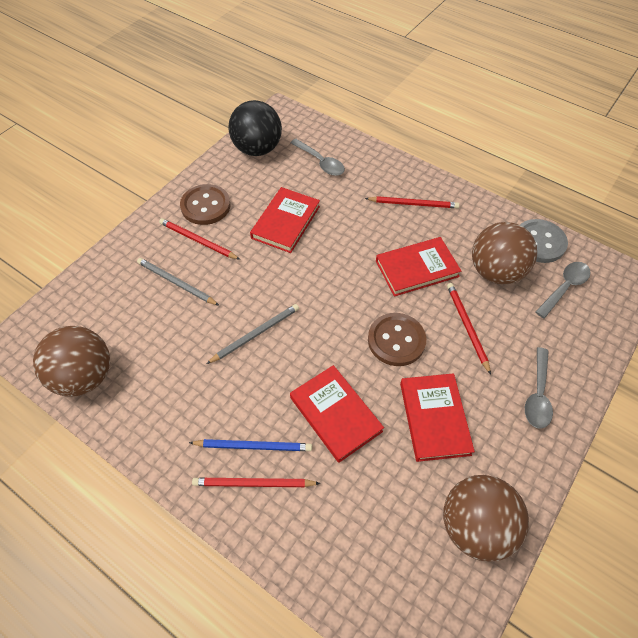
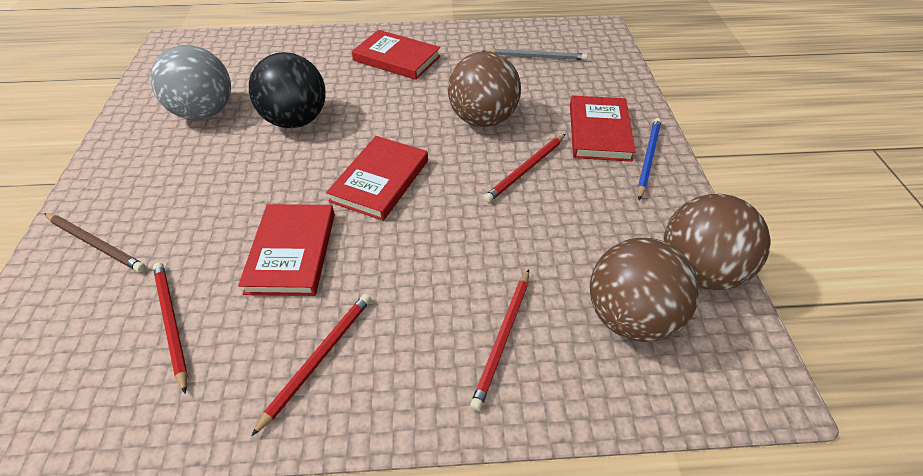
brown button: 2 -> 0
brown pencil: 0 -> 1
grey ball: 0 -> 1
grey button: 1 -> 0
grey pencil: 2 -> 1
grey spoon: 3 -> 0

